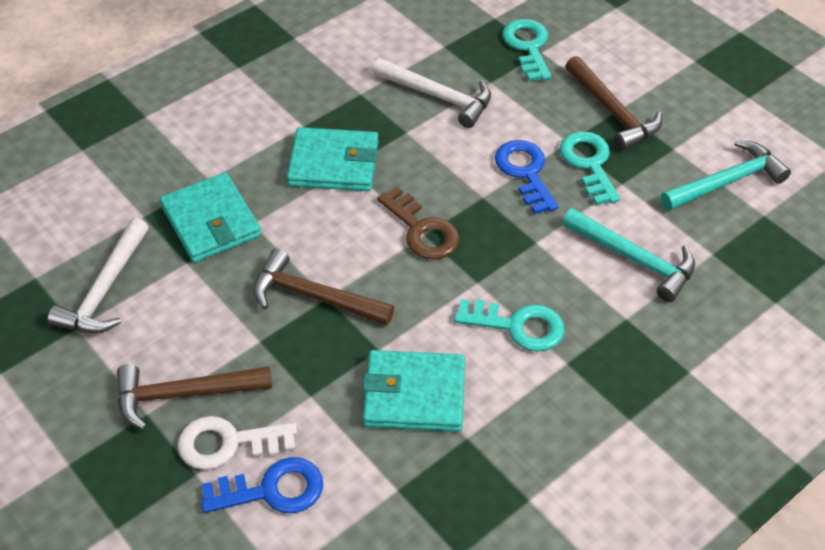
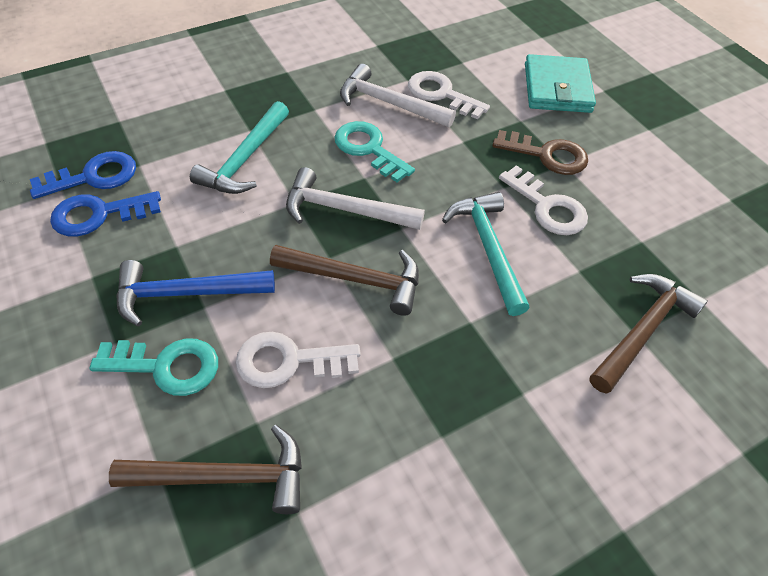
blue hammer: 0 -> 1
turquoise key: 3 -> 2
turquoise wallet: 3 -> 1
white key: 1 -> 3

